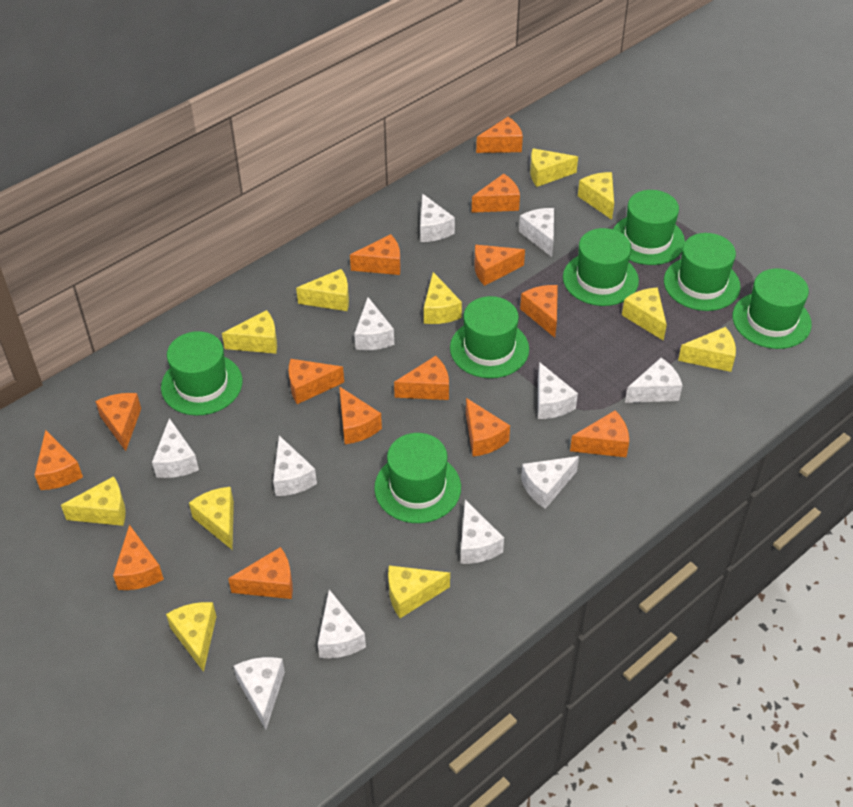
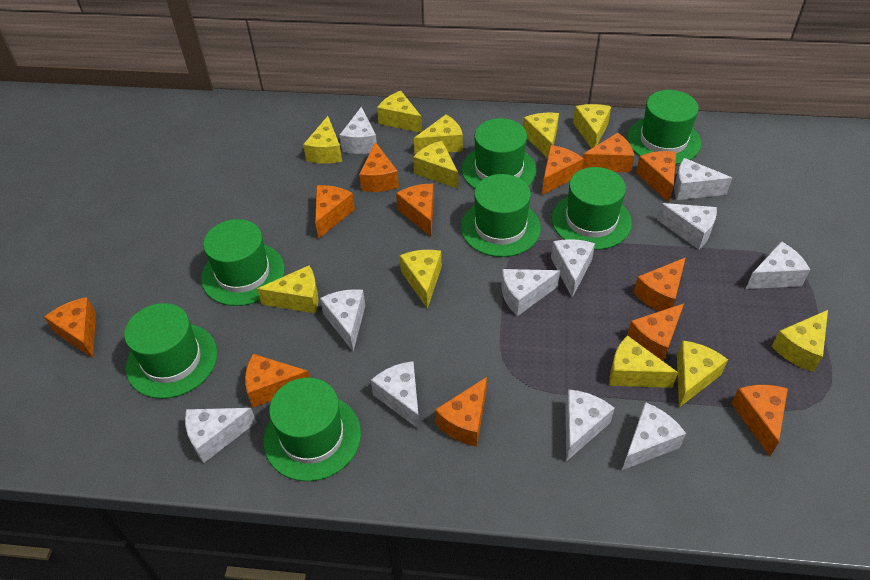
orange cheese: 14 -> 12

